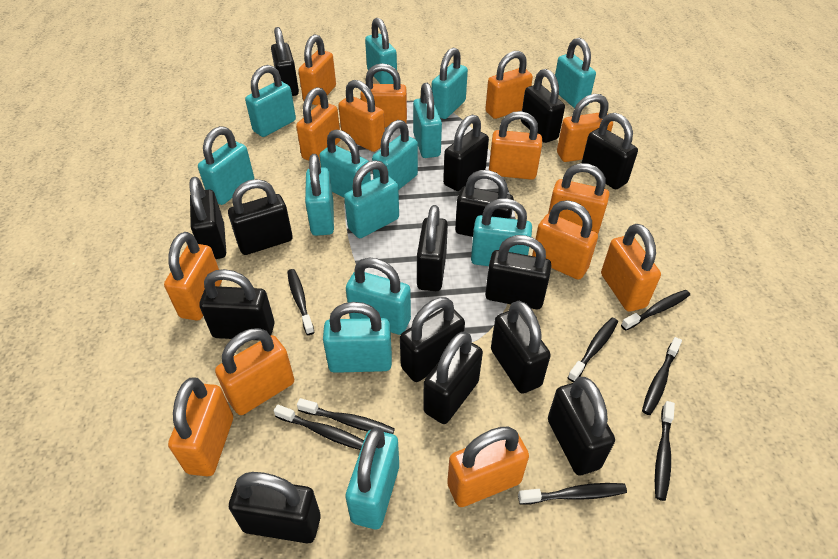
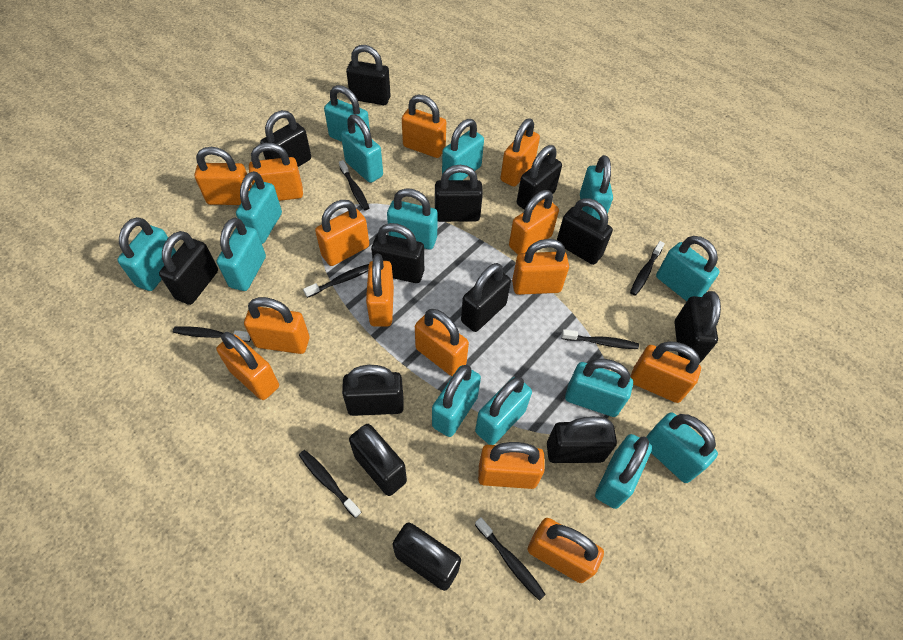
black padlock: 15 -> 13
black toothbrush: 8 -> 7

